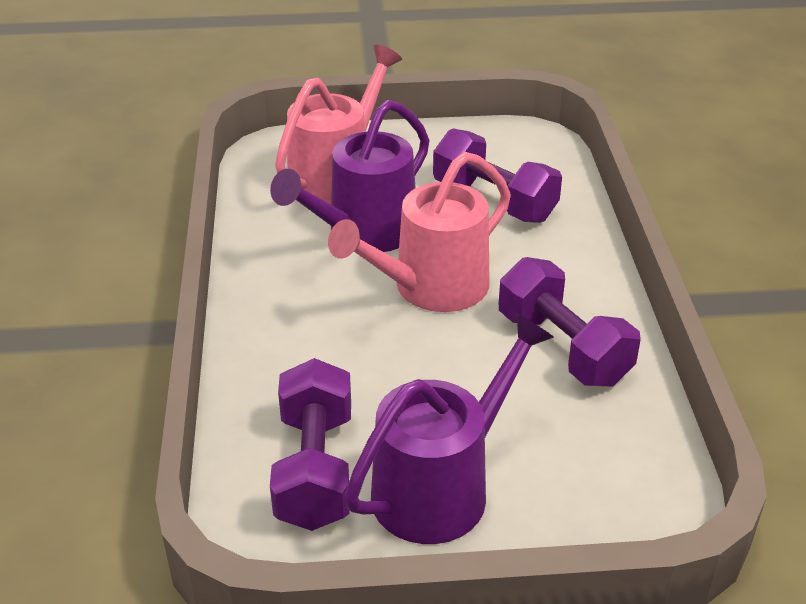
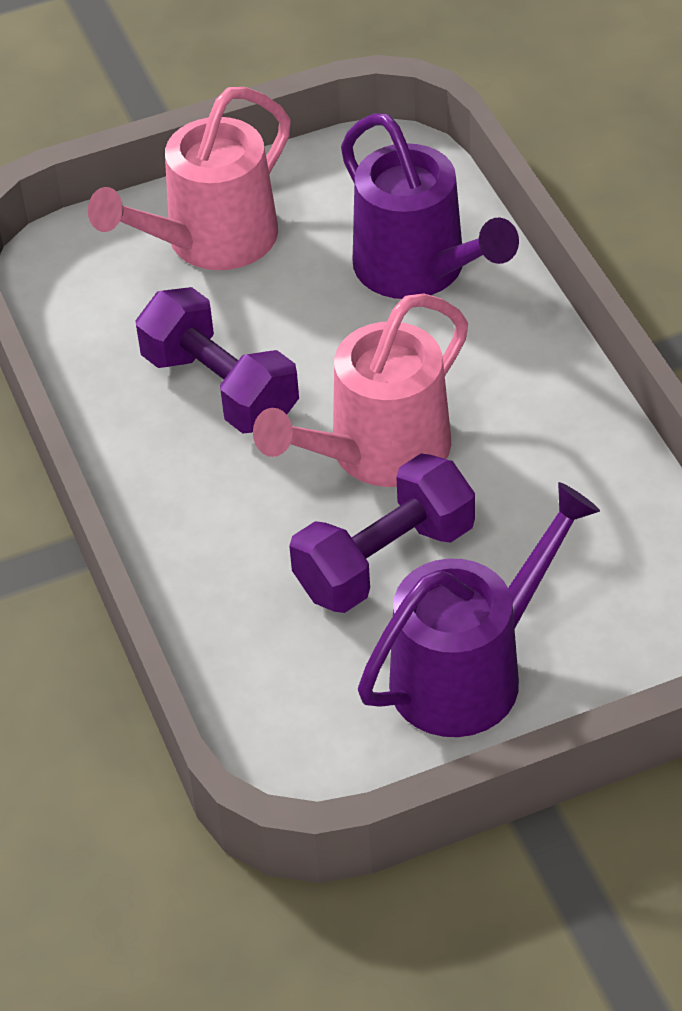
purple dumbbell: 3 -> 2

